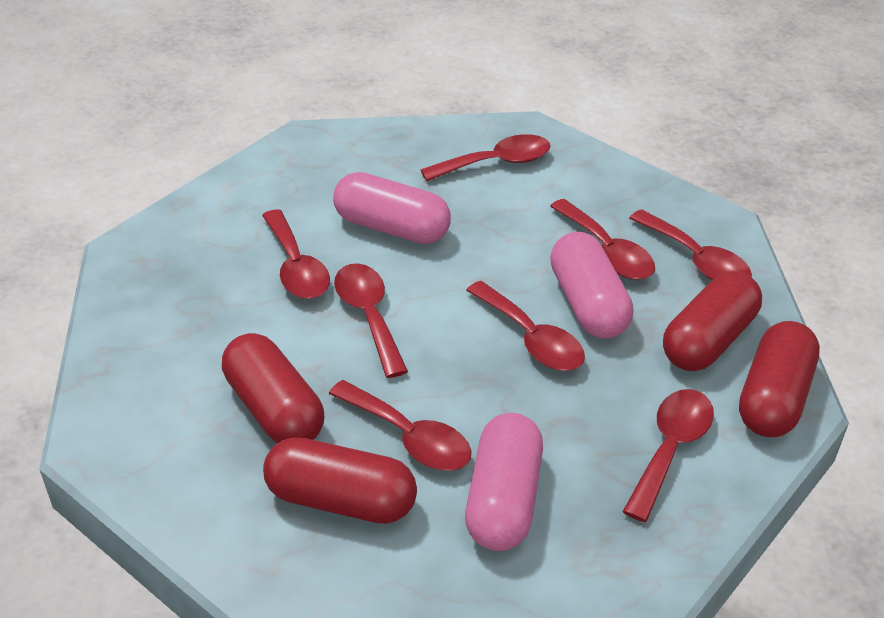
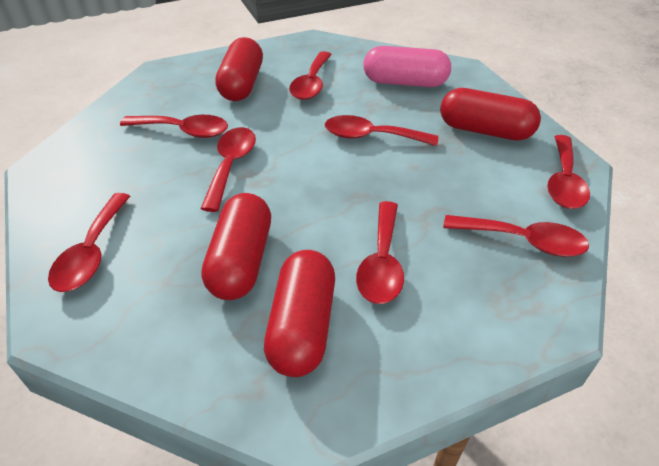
pink capsule: 3 -> 1

